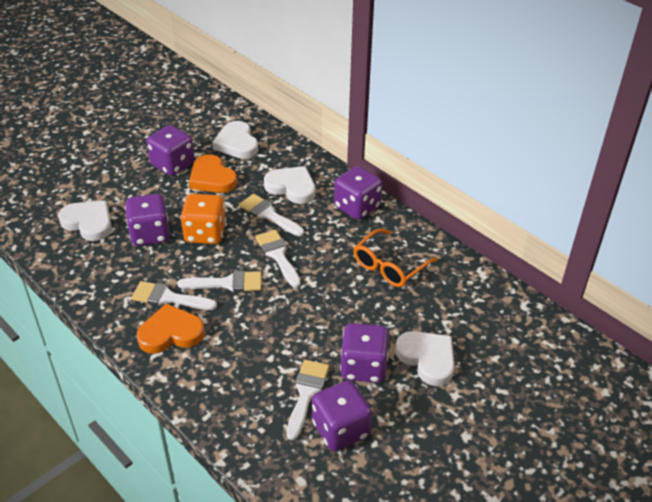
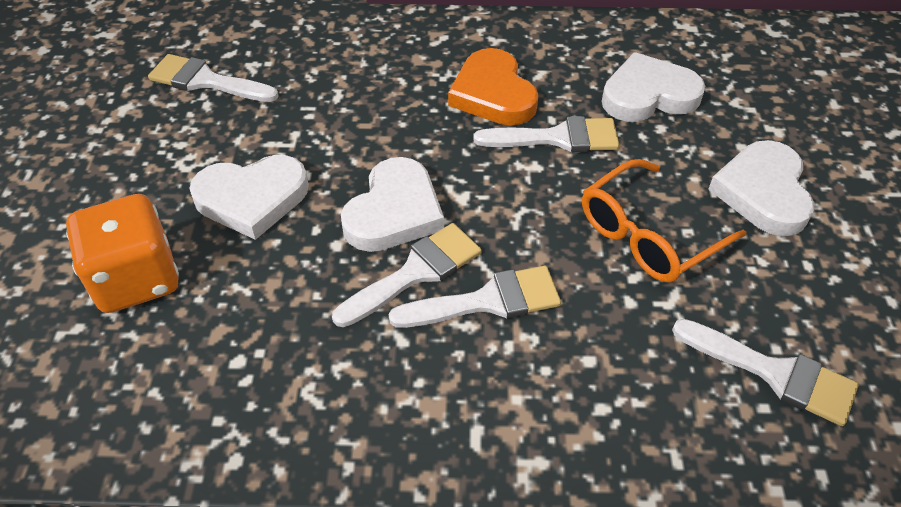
orange heart: 2 -> 1
purple dice: 5 -> 0

